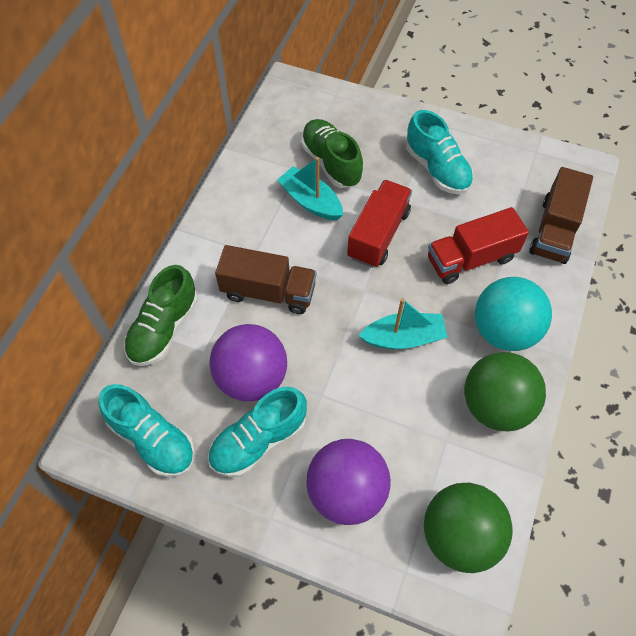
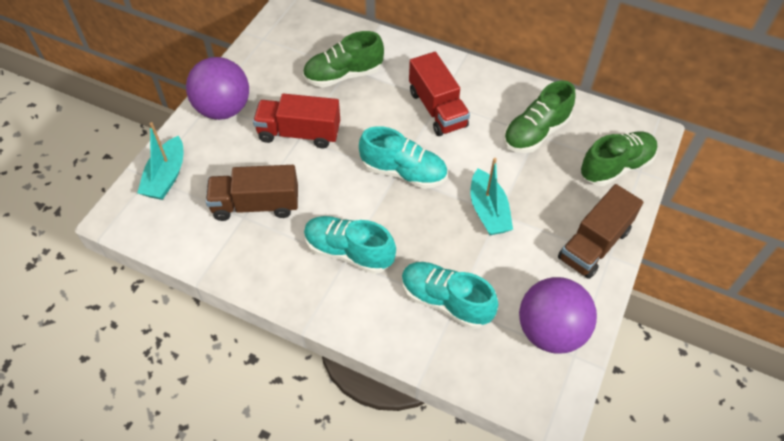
green ball: 2 -> 0
green shoe: 2 -> 3
turquoise ball: 1 -> 0

